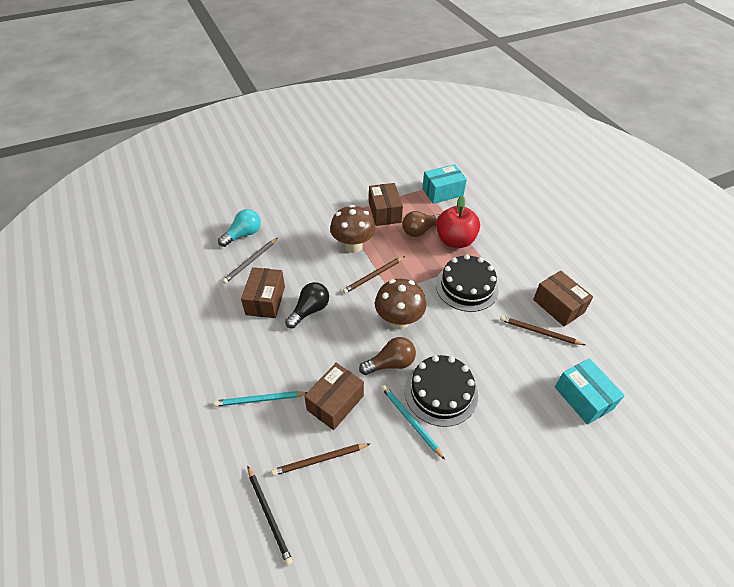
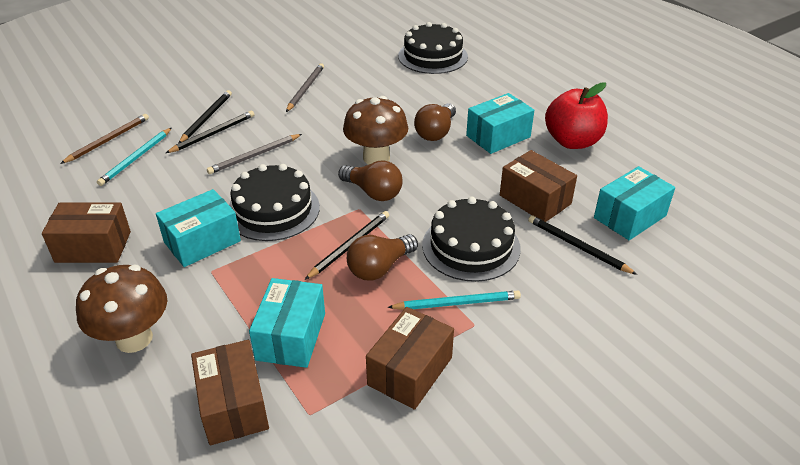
black cake: 2 -> 3
black light bulb: 1 -> 0
black pencil: 1 -> 4
brown light bulb: 2 -> 3
brown pencil: 3 -> 1
grey pencil: 1 -> 2
turquoise box: 2 -> 4
turquoise light bulb: 1 -> 0

